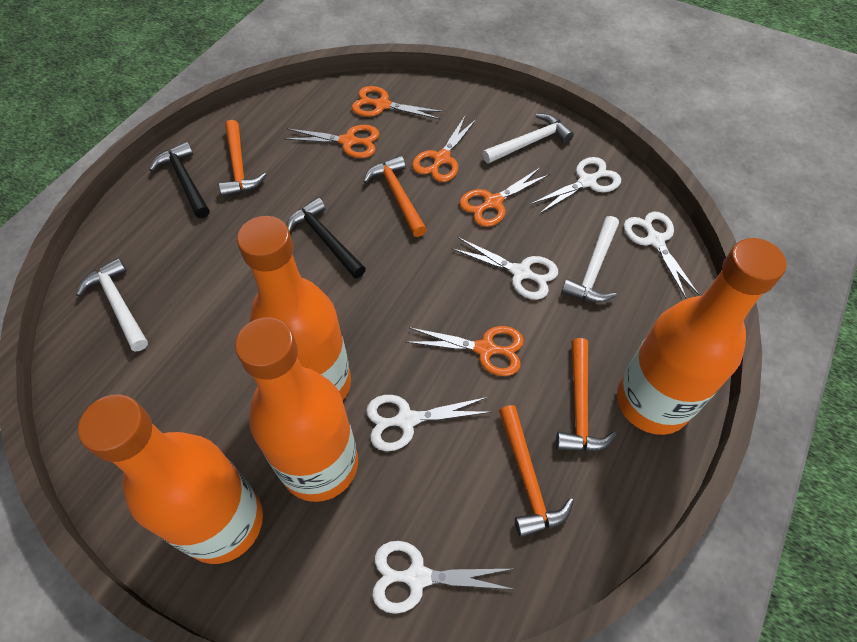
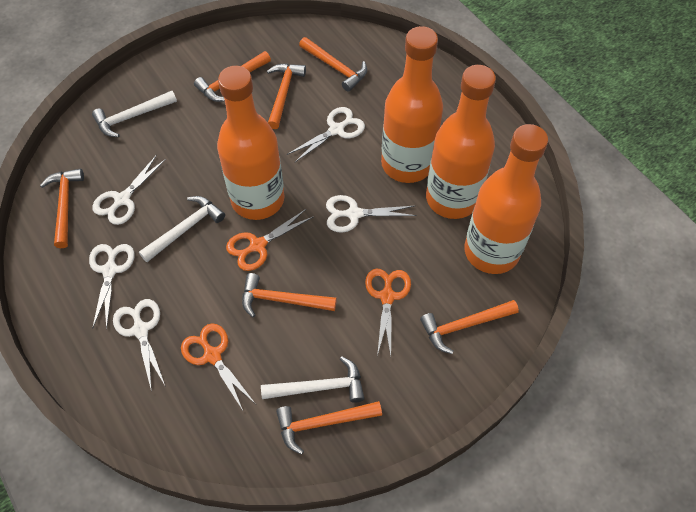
black hammer: 2 -> 0
orange hammer: 4 -> 7
orange scissors: 5 -> 3

